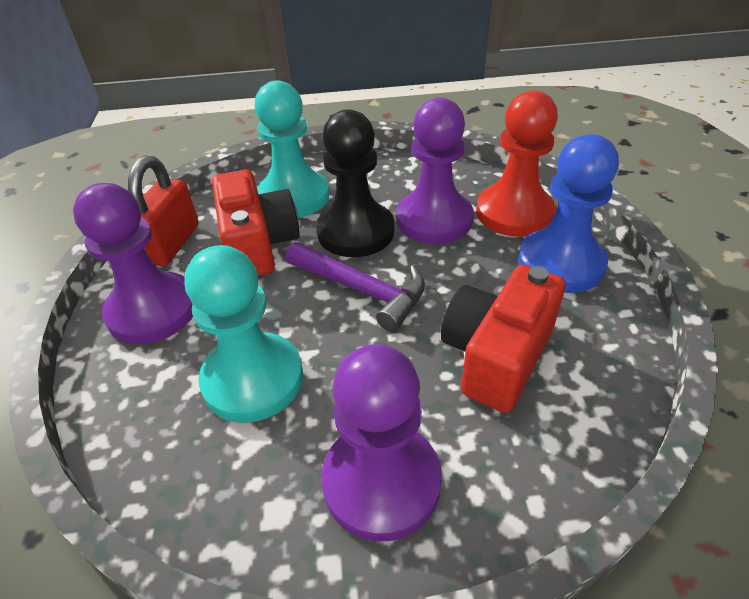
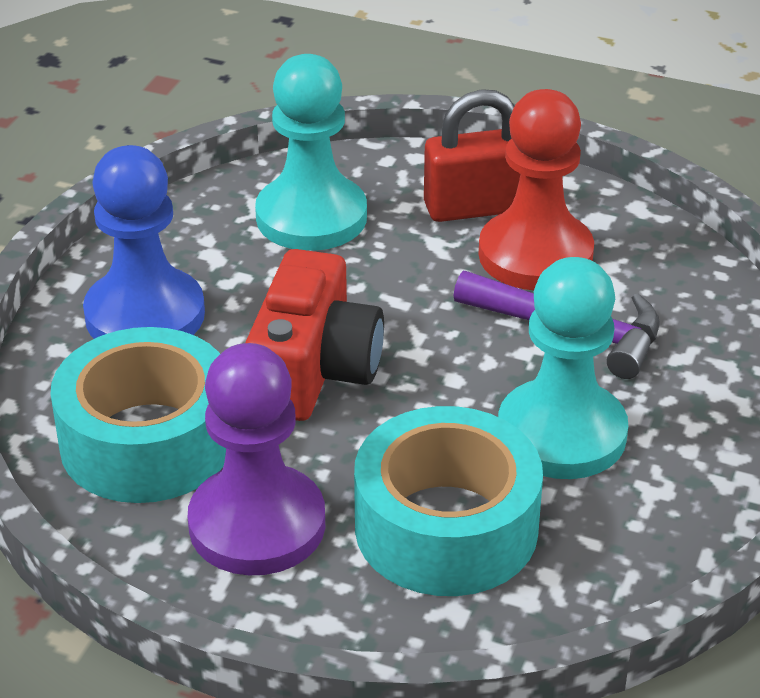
black pawn: 1 -> 0
purple pawn: 3 -> 1
red camera: 2 -> 1
turquoise tape: 0 -> 2

